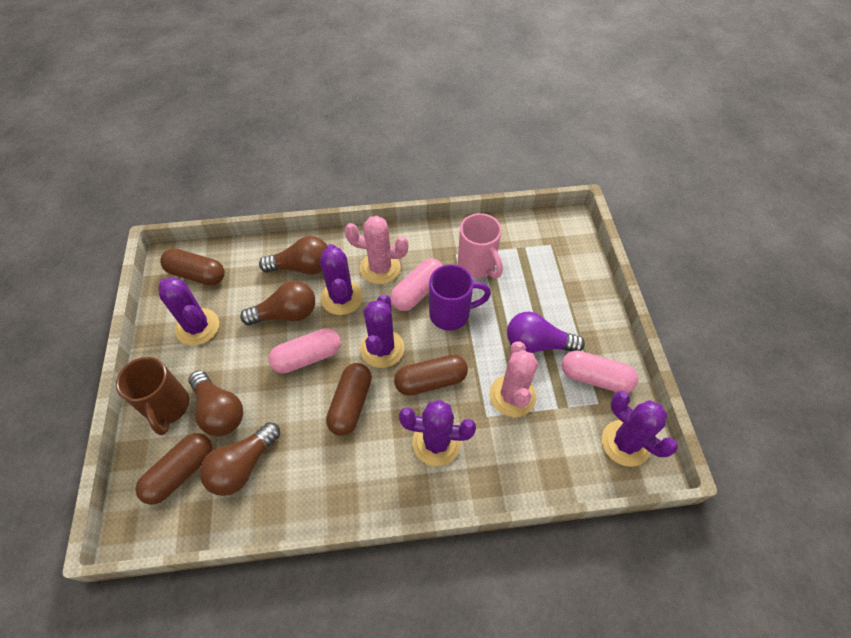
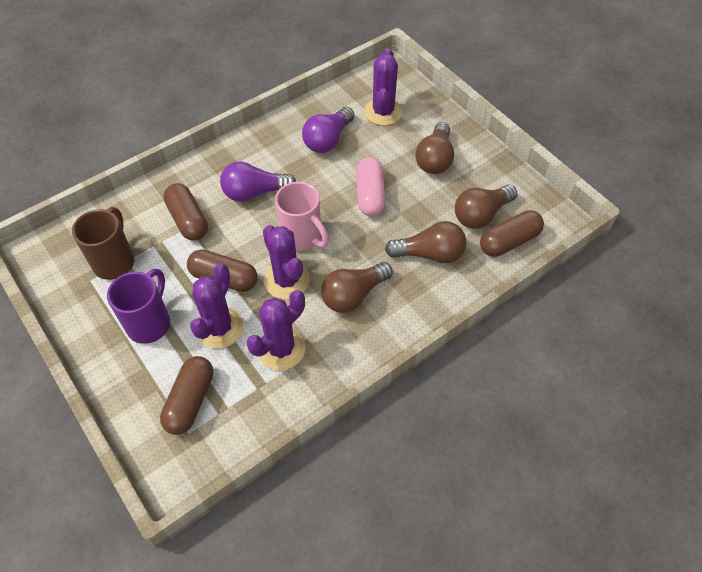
pink cactus: 2 -> 0
pink capsule: 3 -> 1
purple cactus: 5 -> 4
purple light bulb: 1 -> 2

